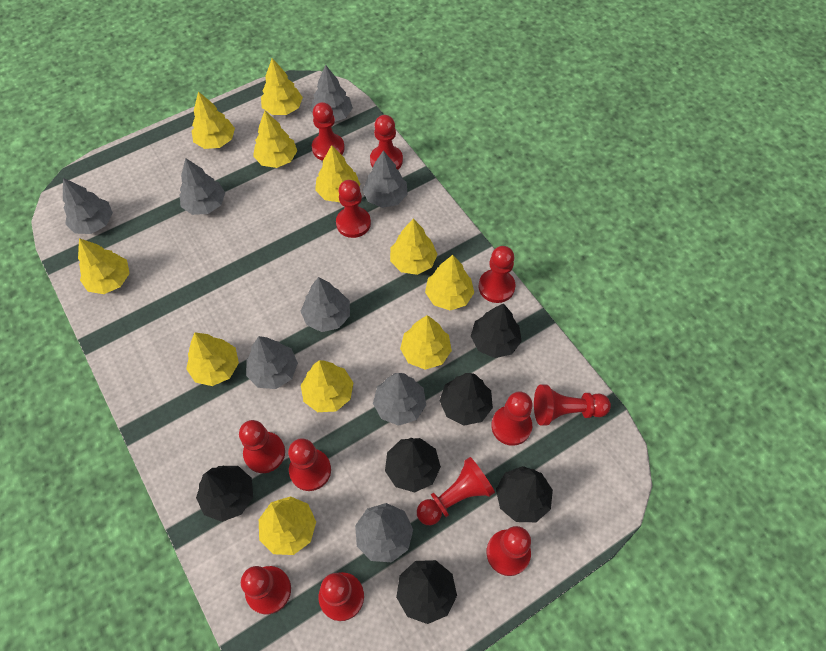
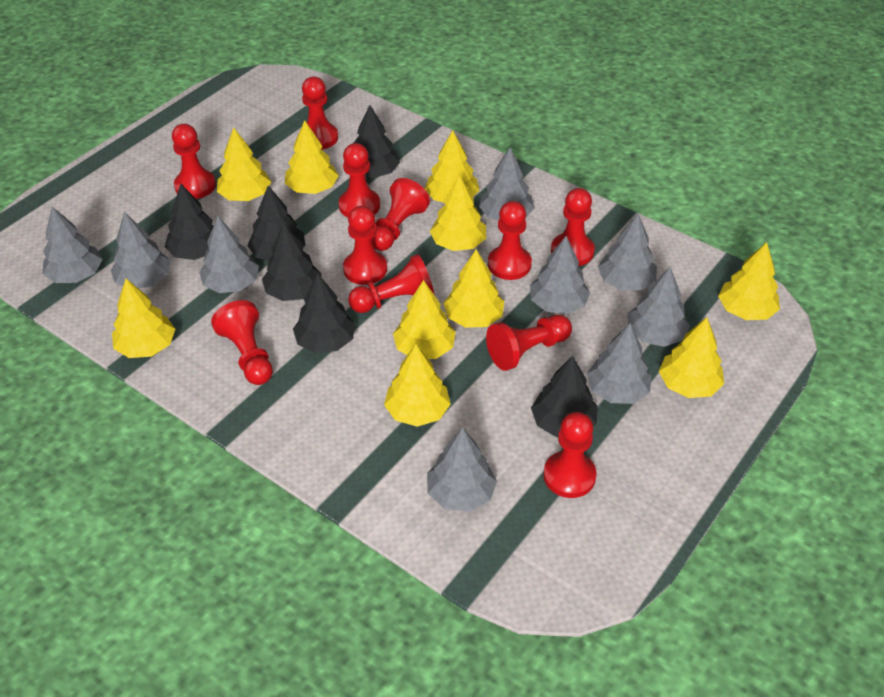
grey tree: 8 -> 9
red pawn: 12 -> 11
yellow tree: 11 -> 10

